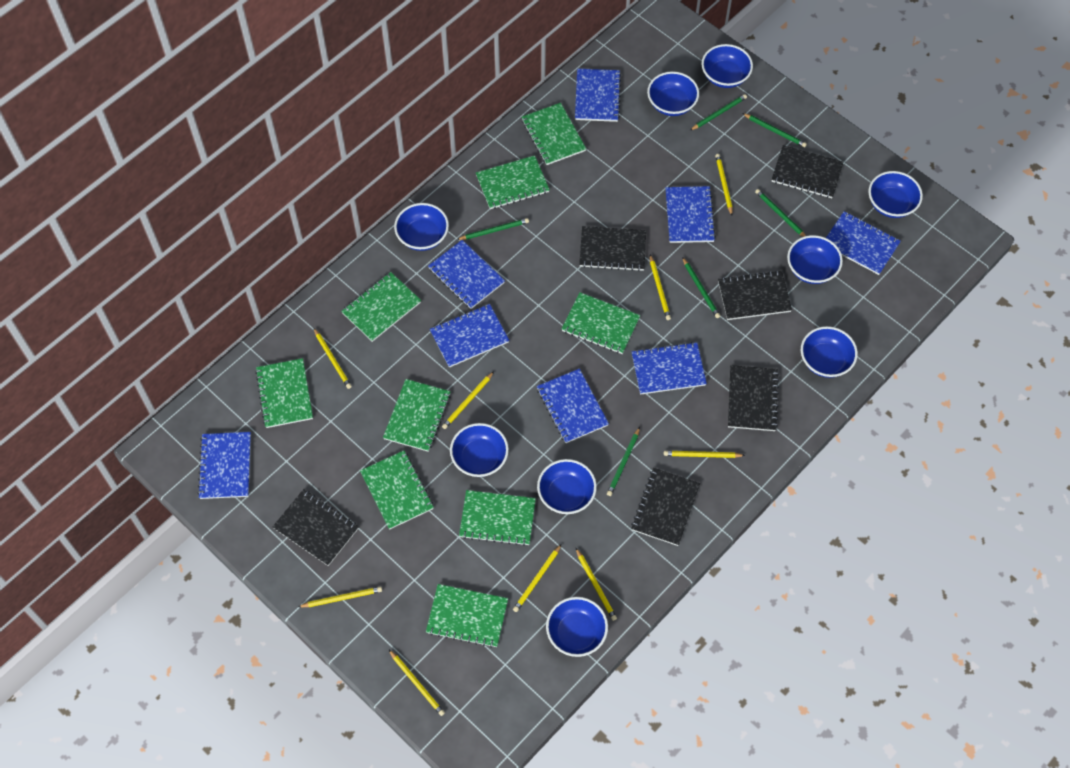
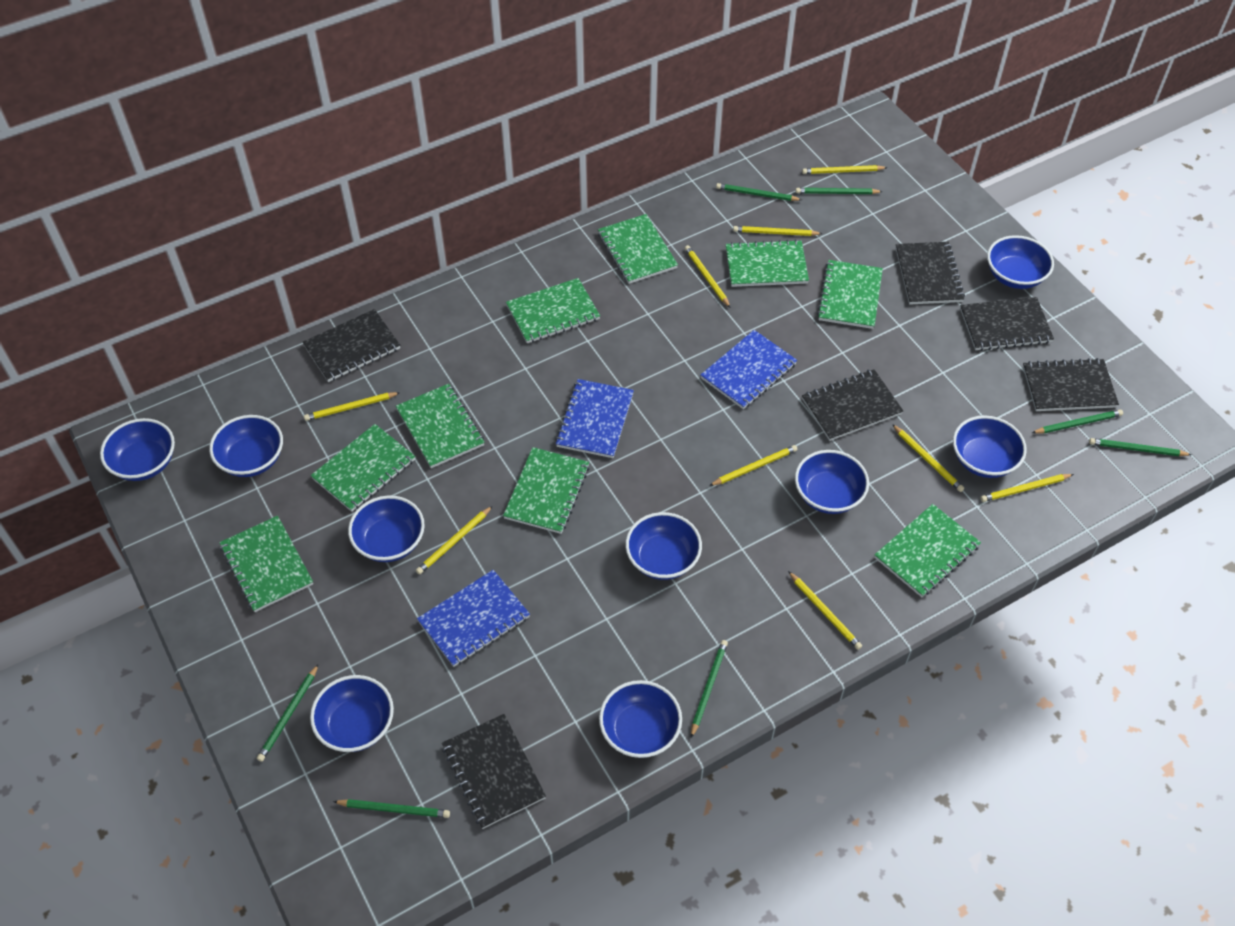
blue notebook: 8 -> 3
green pencil: 6 -> 7

